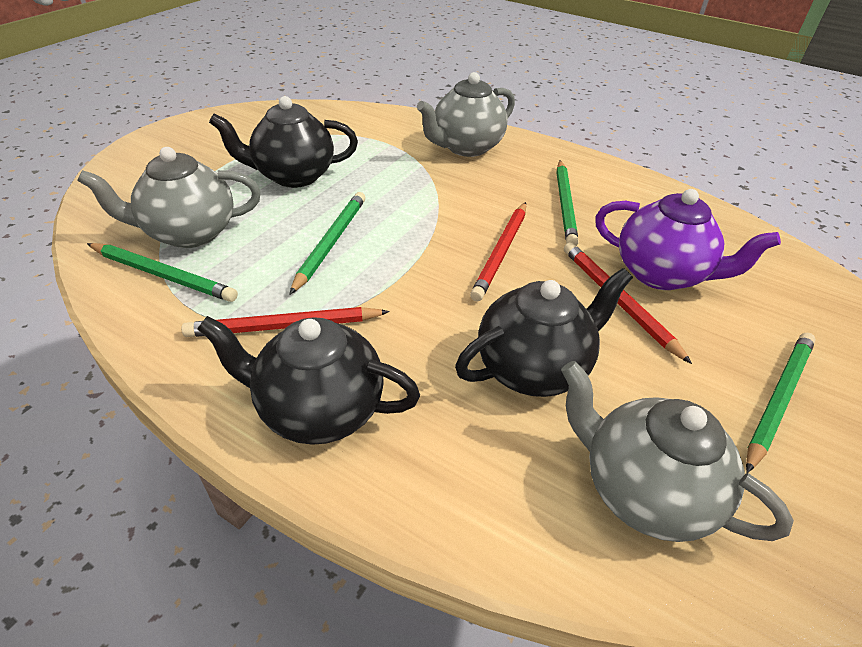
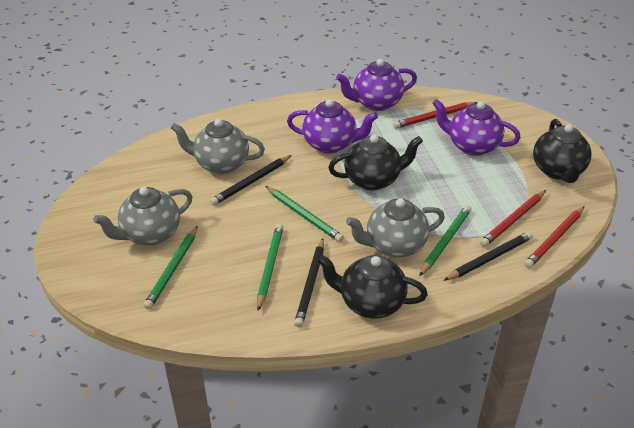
black pencil: 0 -> 3
purple teapot: 1 -> 3

